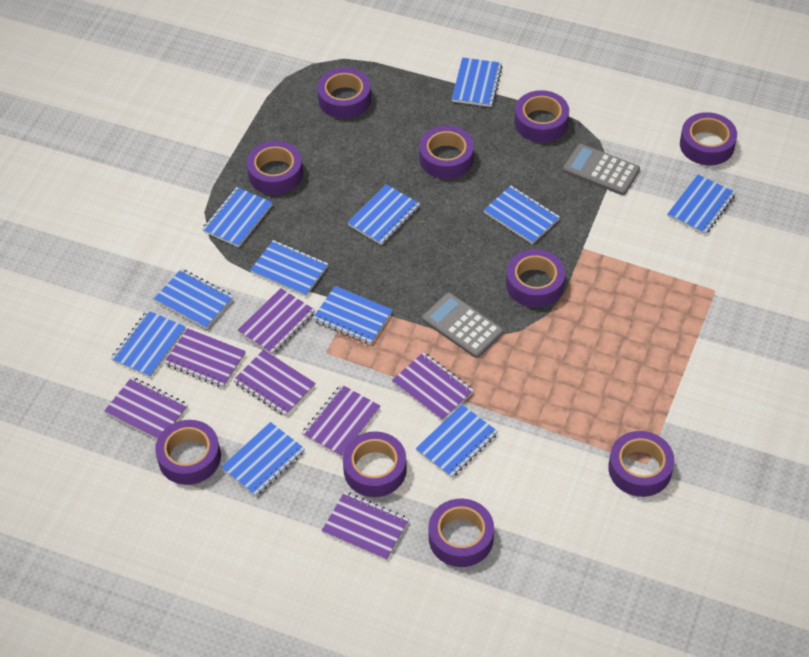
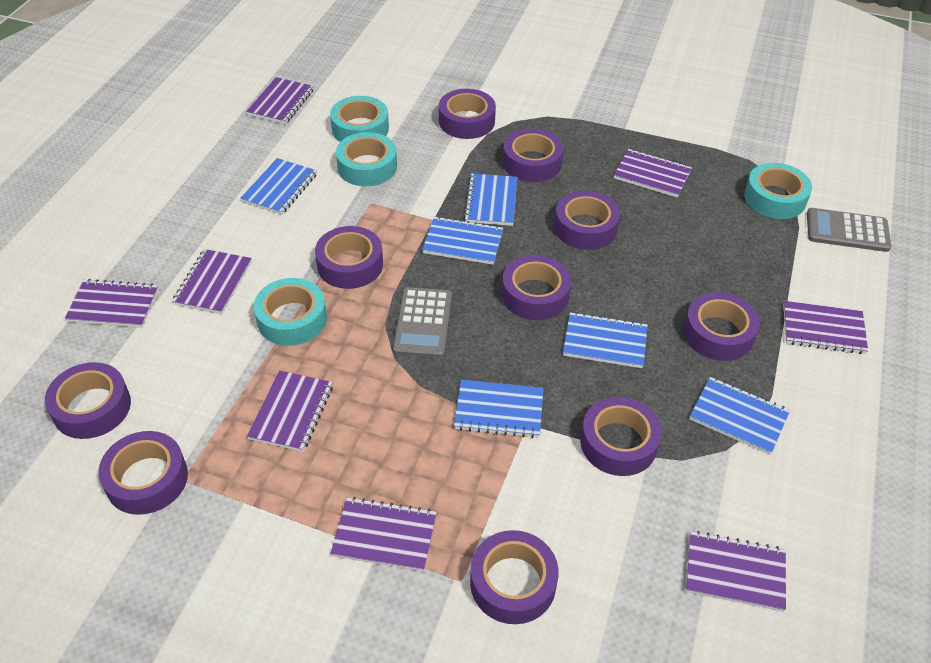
blue notebook: 11 -> 6
purple notebook: 7 -> 8
turquoise tape: 0 -> 4

